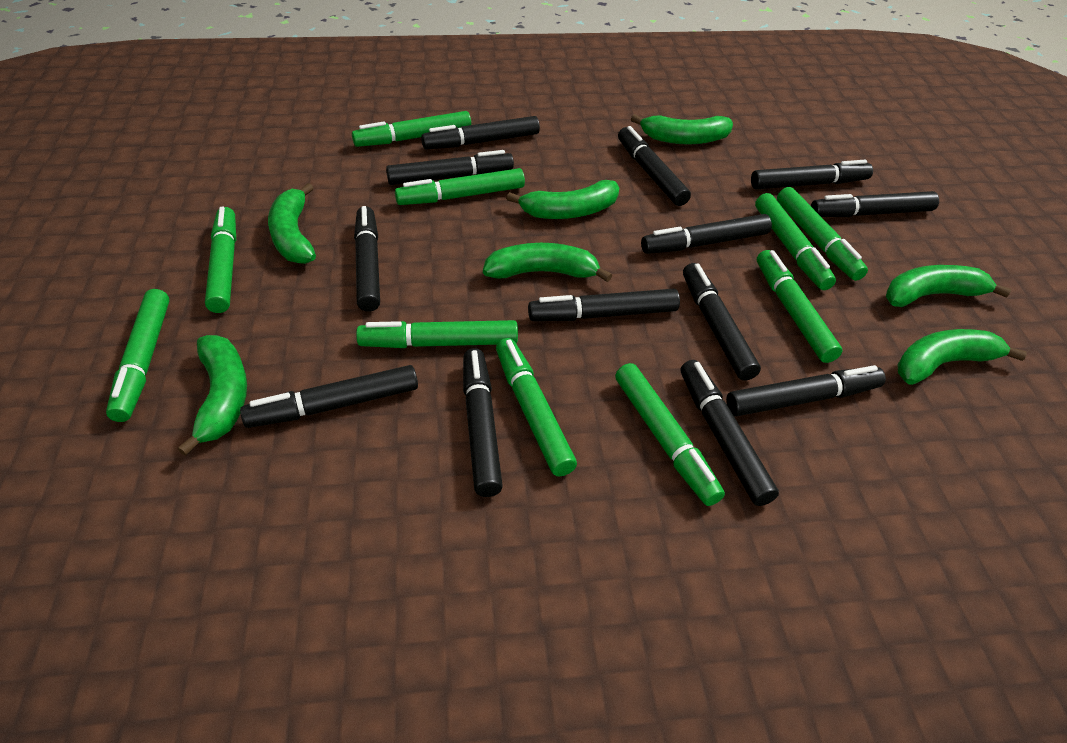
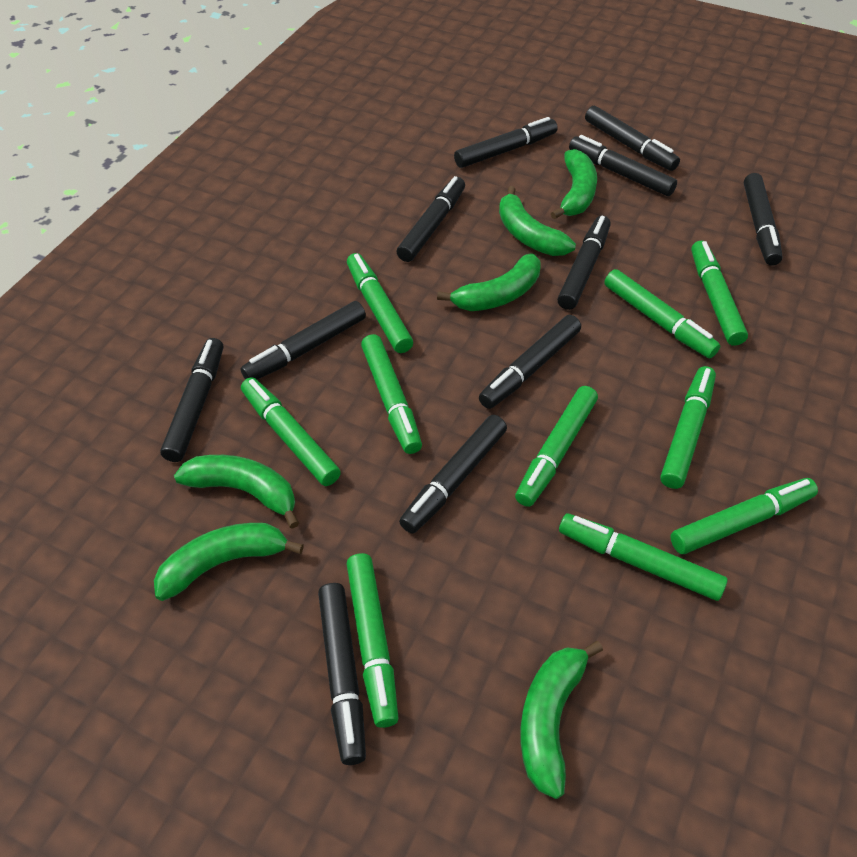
black marker: 13 -> 11
green banana: 7 -> 6

